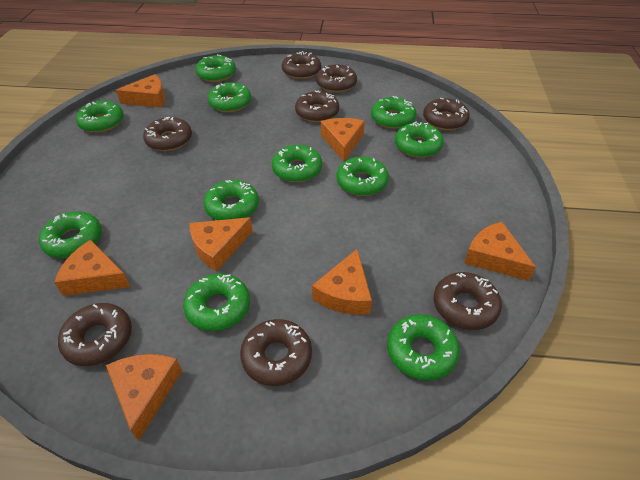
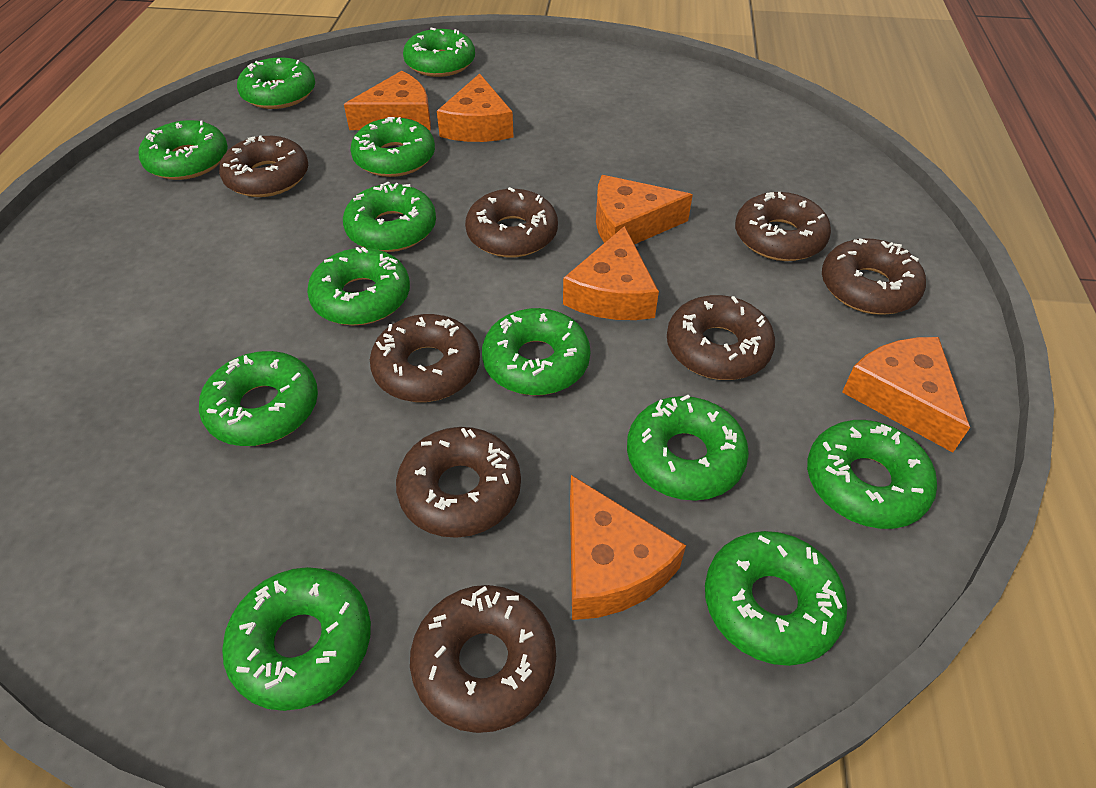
green donut: 11 -> 12
orange cheese: 7 -> 6

